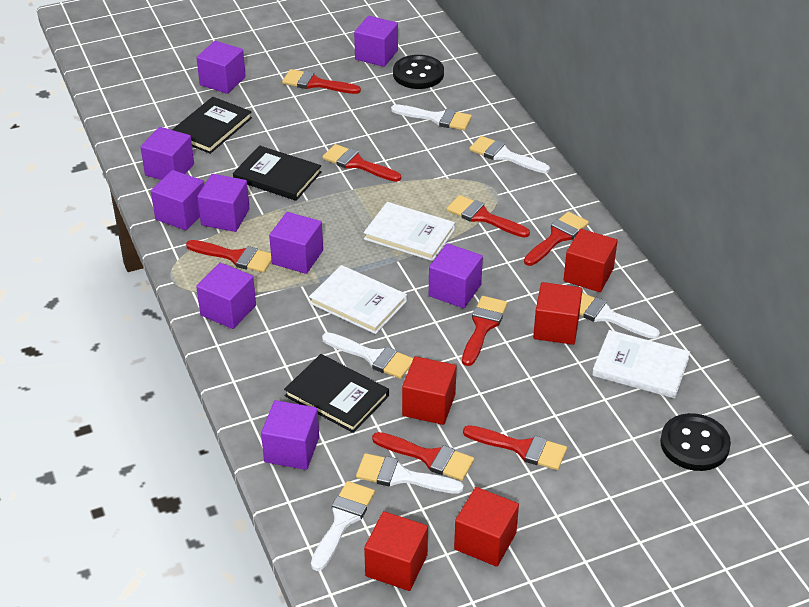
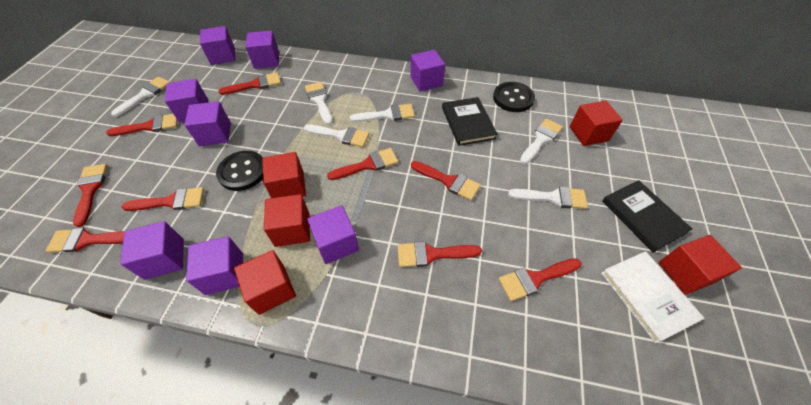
black book: 3 -> 2
purple cube: 9 -> 8
red brush: 8 -> 9
white book: 3 -> 1

